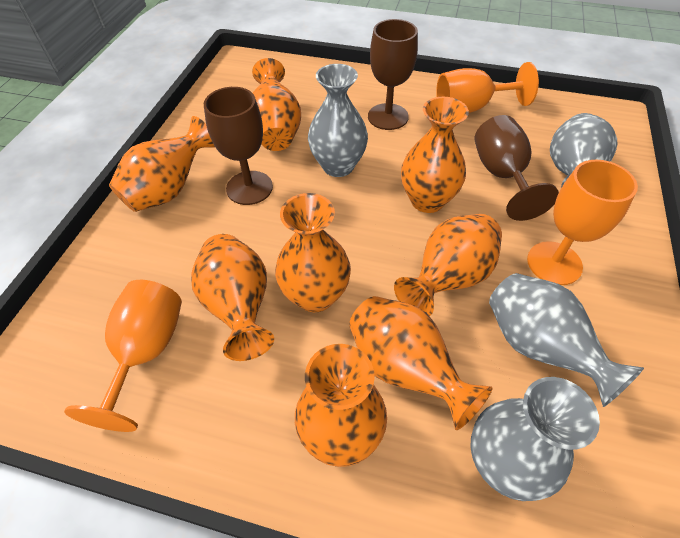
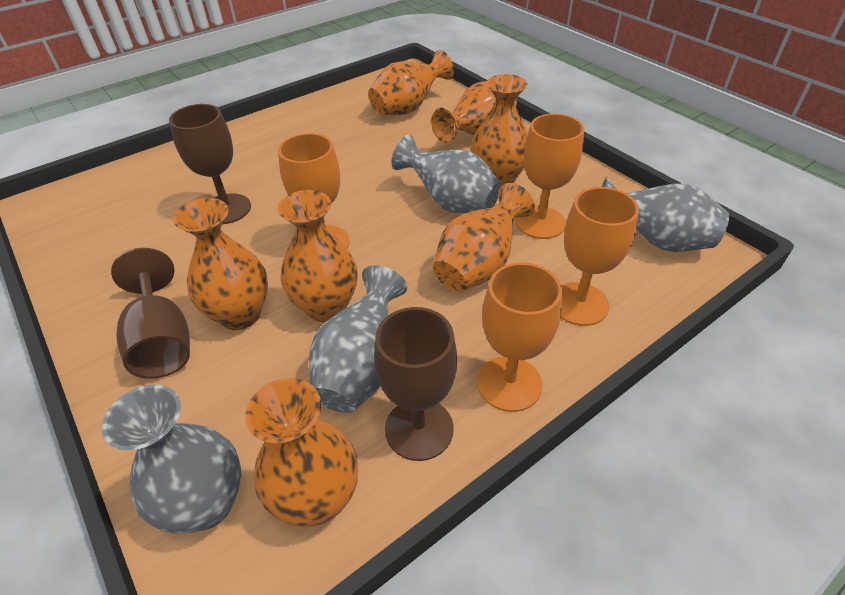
orange goblet: 3 -> 4
orange vase: 8 -> 7

